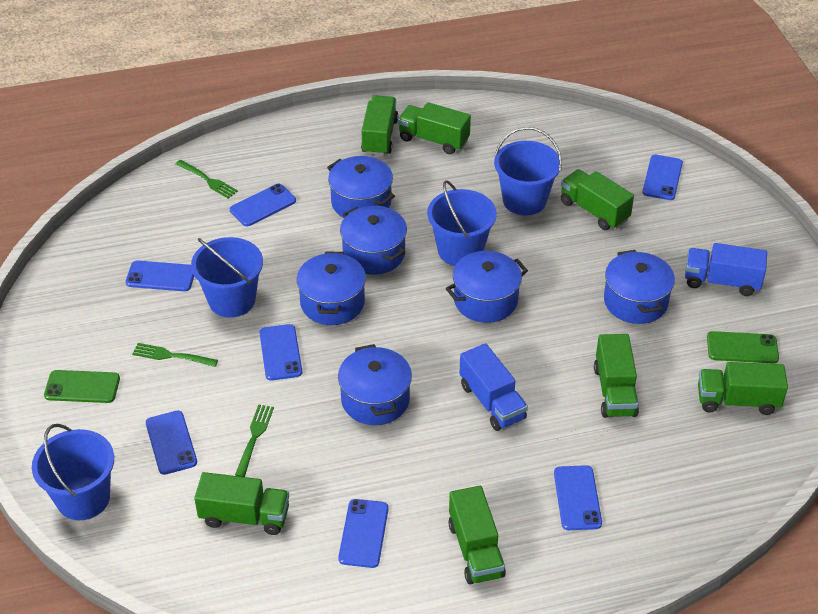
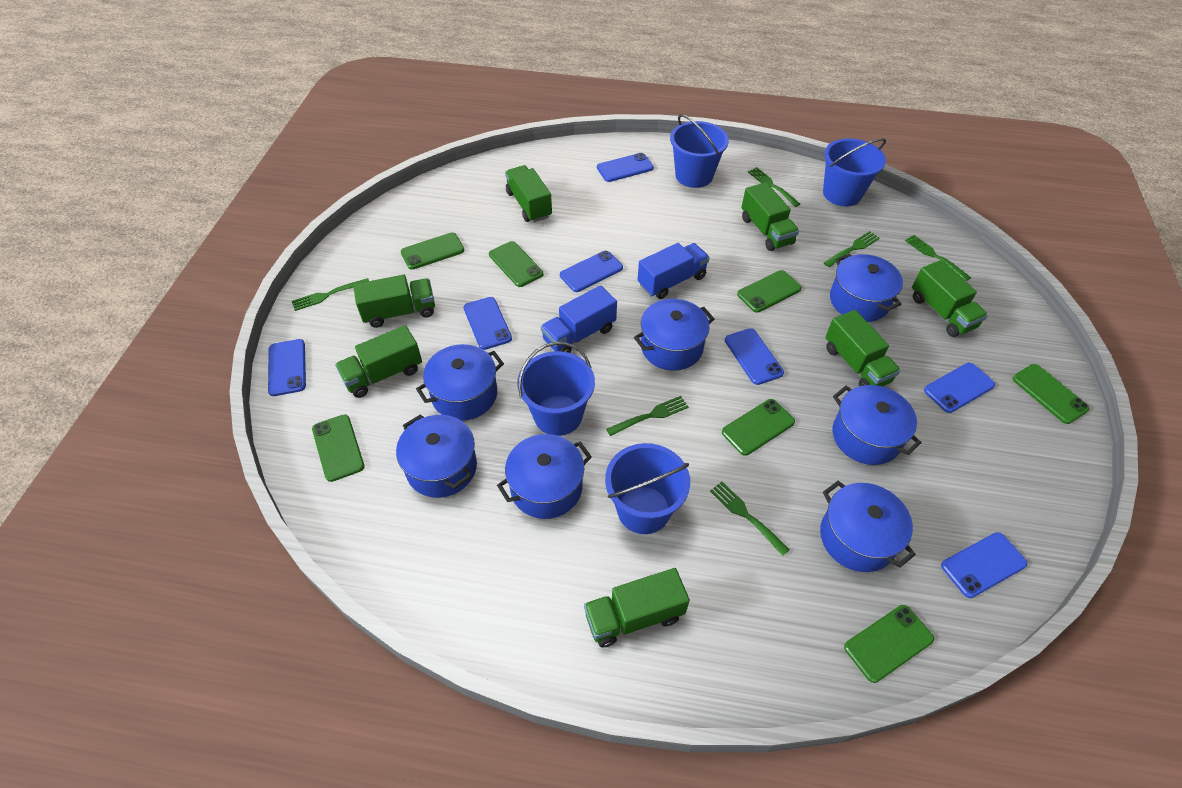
blue pot: 6 -> 7
green fork: 3 -> 6
green phone: 2 -> 7

